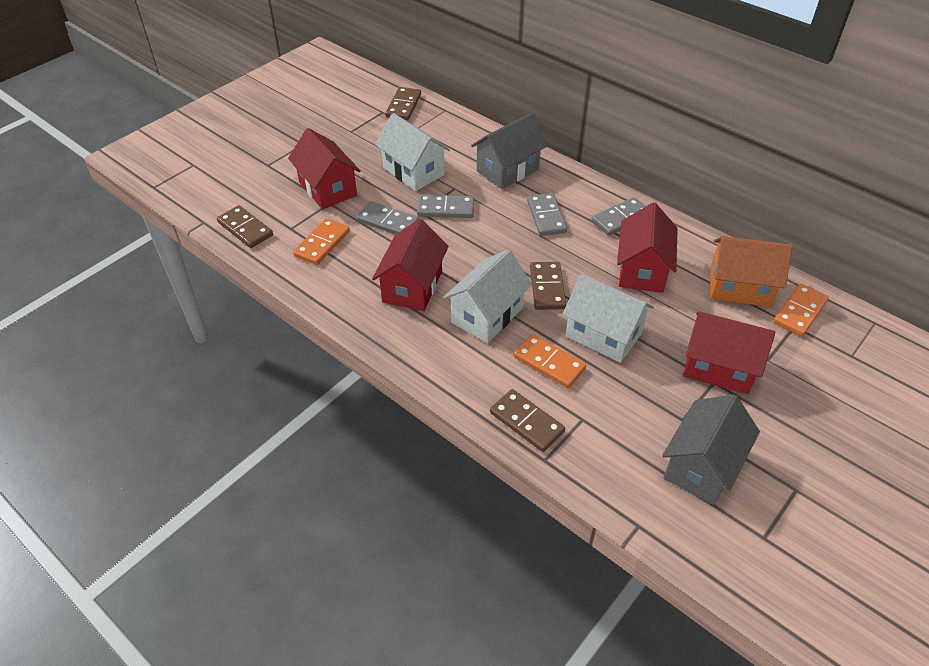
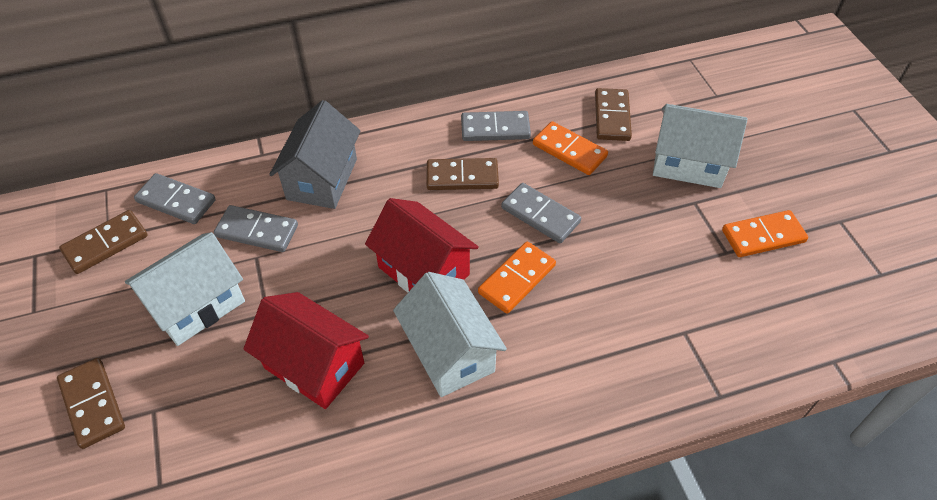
grey house: 2 -> 1
orange house: 1 -> 0
red house: 4 -> 2

